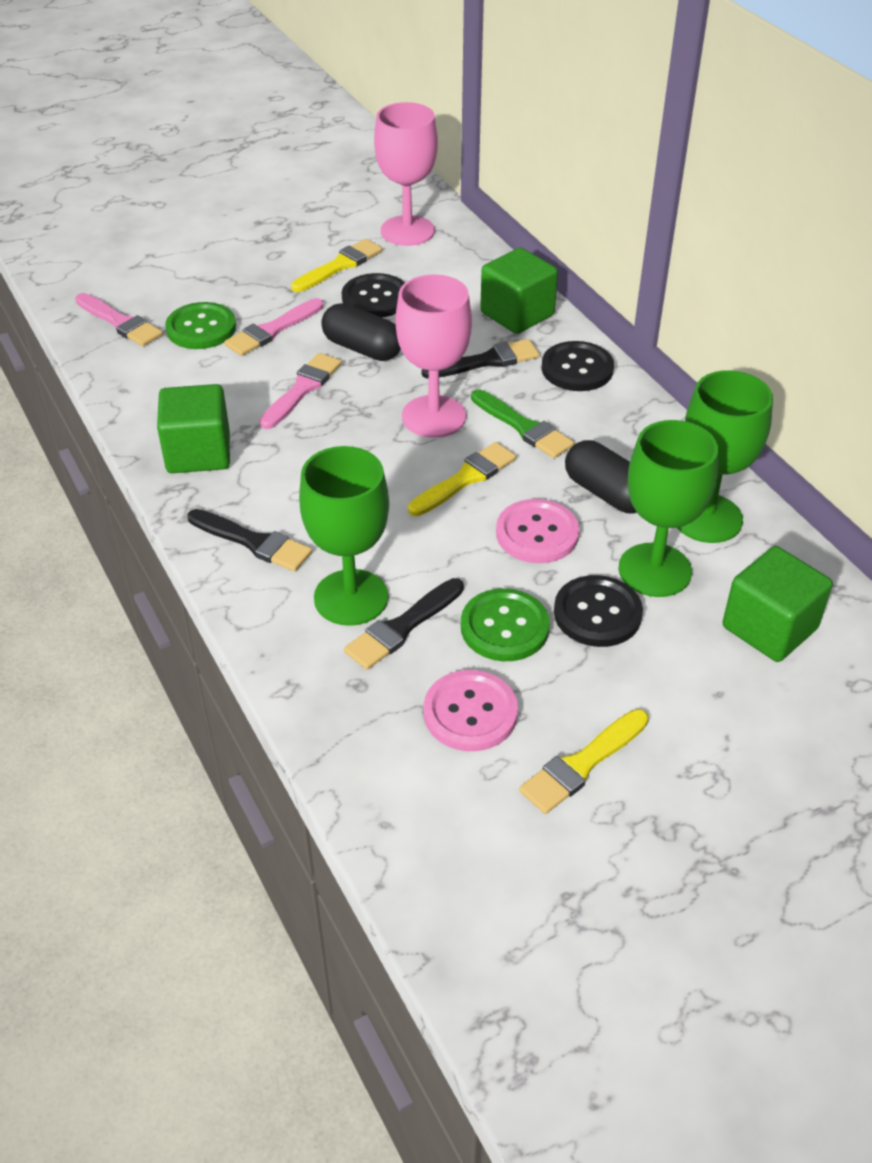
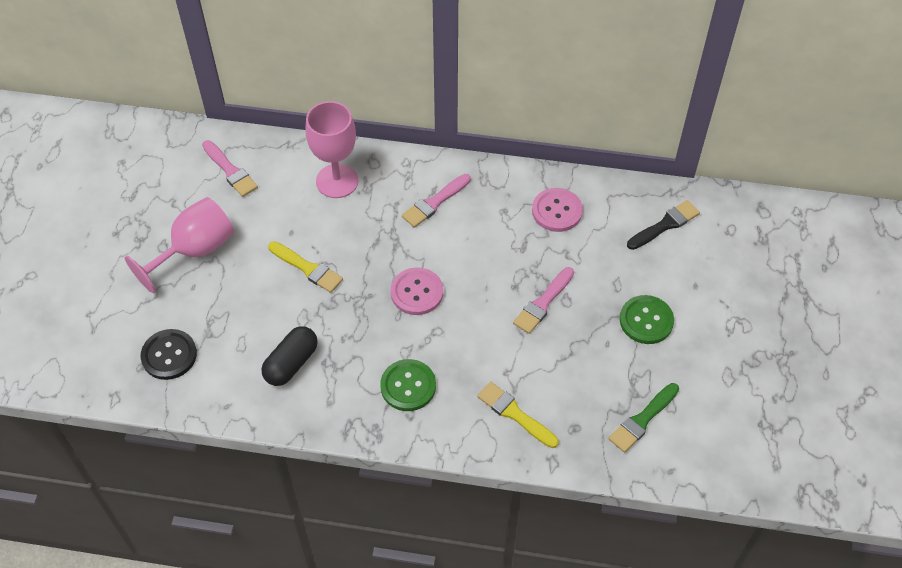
black brush: 3 -> 1
black button: 3 -> 1
black capsule: 2 -> 1
green cube: 3 -> 0
green goblet: 3 -> 0
yellow brush: 3 -> 2

